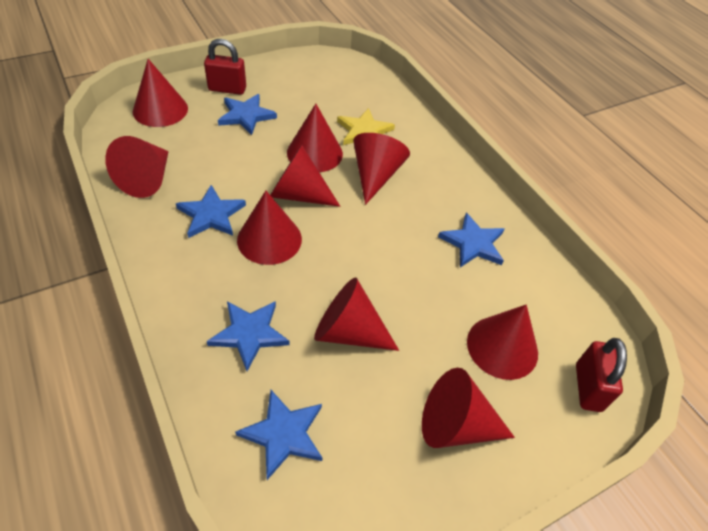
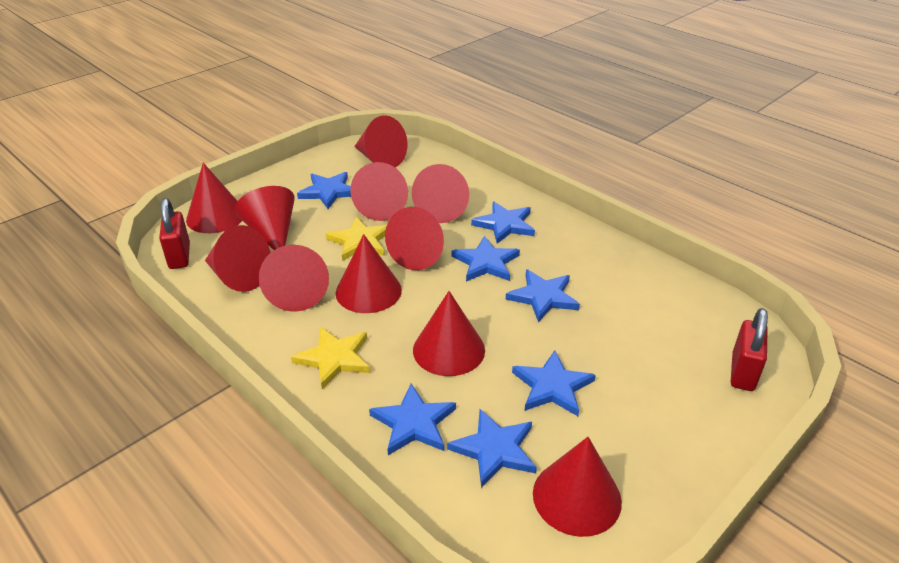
blue star: 5 -> 7
red cone: 9 -> 11
yellow star: 1 -> 2

